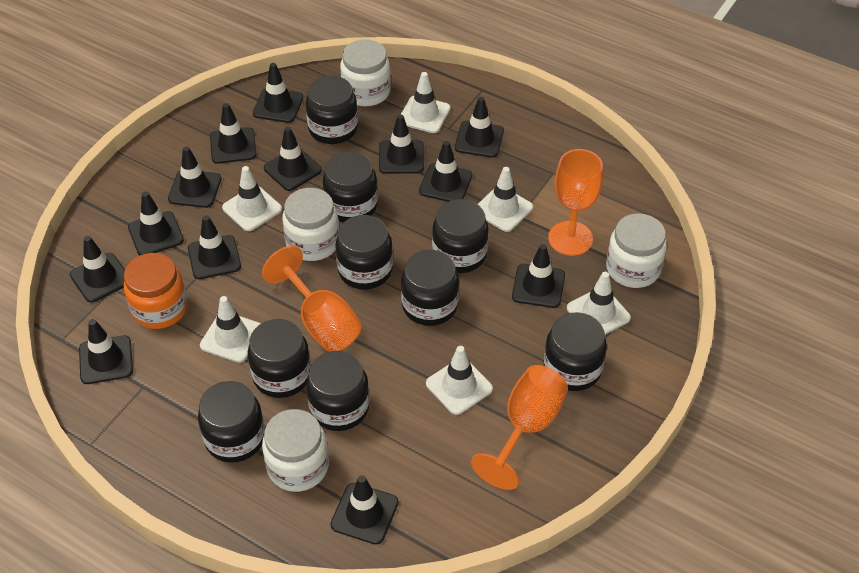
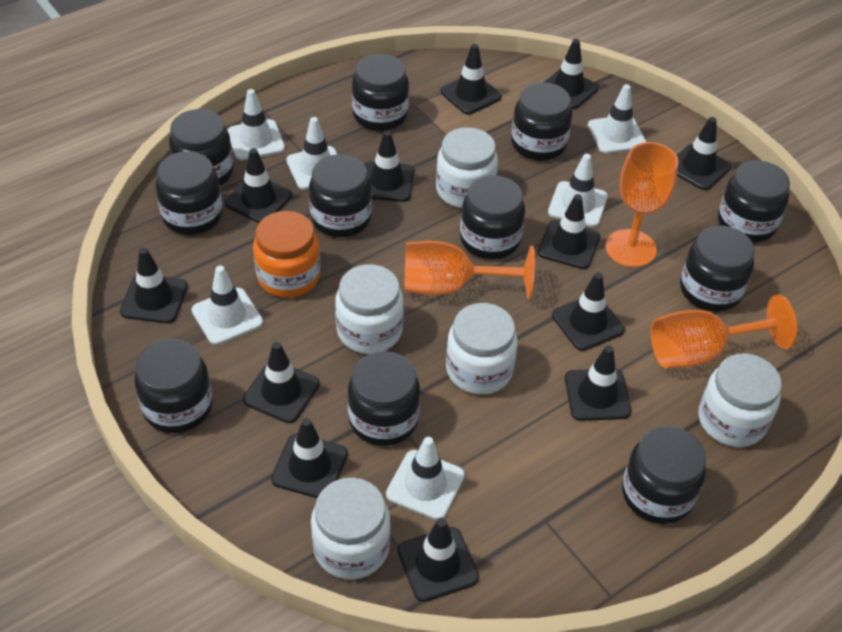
black jar: 9 -> 11
black traffic cone: 13 -> 12
white jar: 4 -> 5

